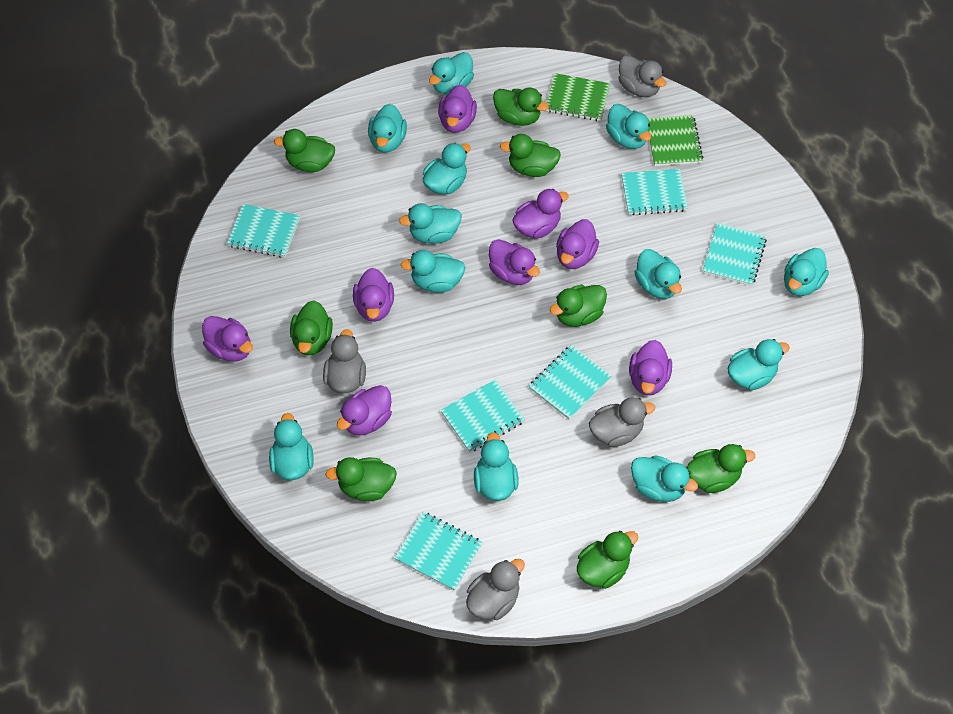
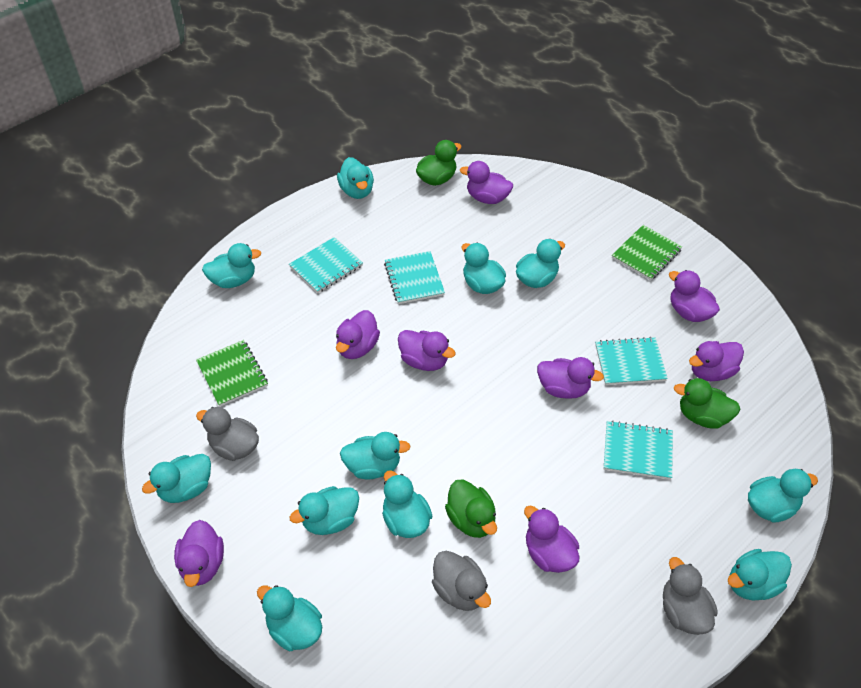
green duck: 8 -> 3
grey duck: 4 -> 3
turquoise duck: 12 -> 11
turquoise notebook: 6 -> 4

